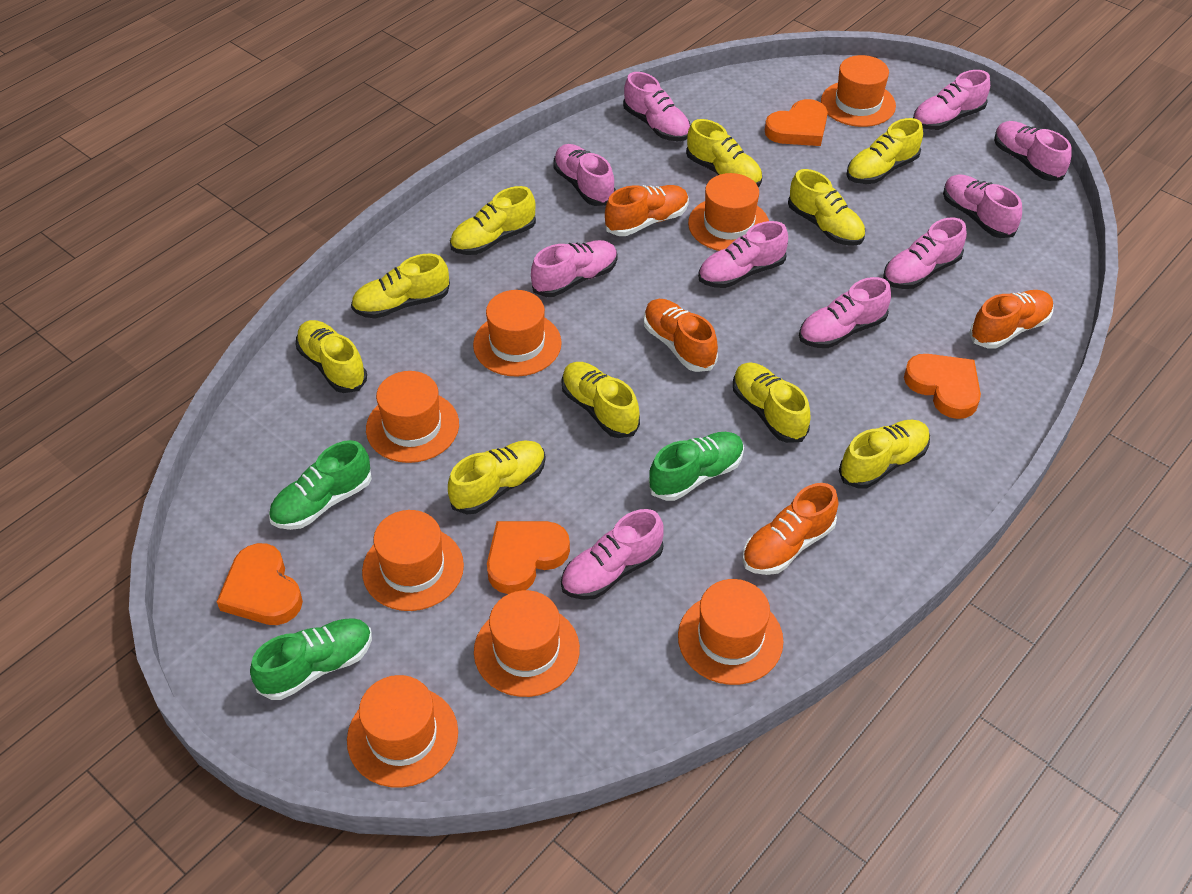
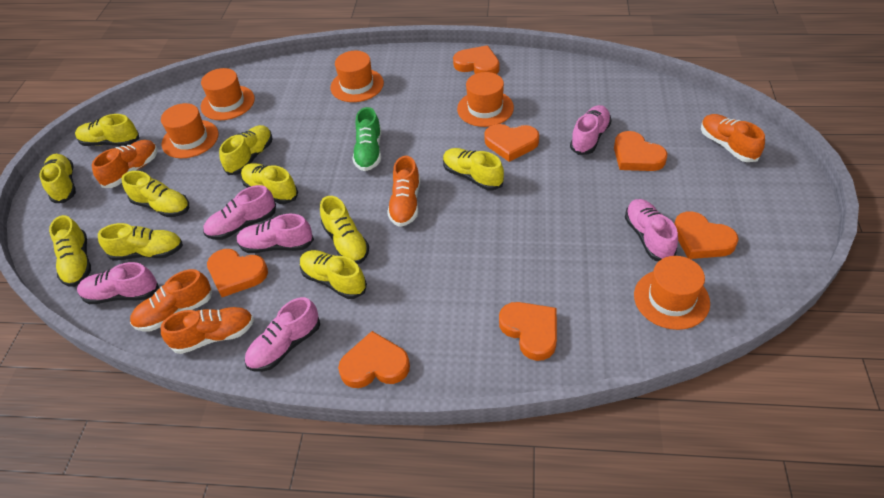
green shoe: 3 -> 1
orange hat: 8 -> 5
orange heart: 4 -> 7
orange shoe: 4 -> 5
pink shoe: 10 -> 6

